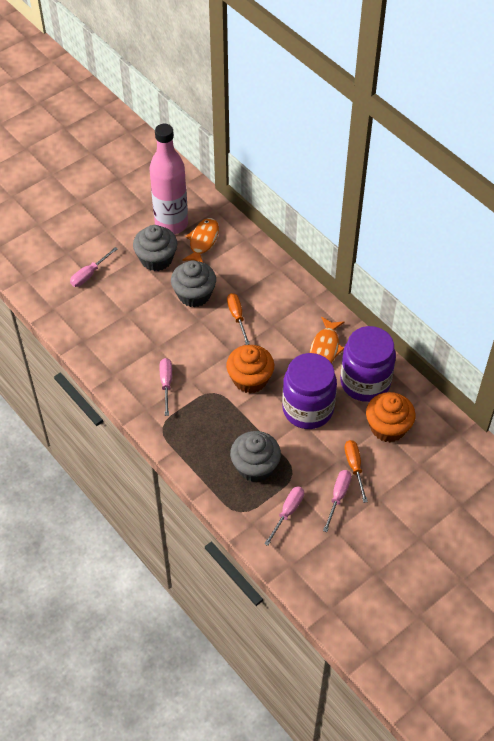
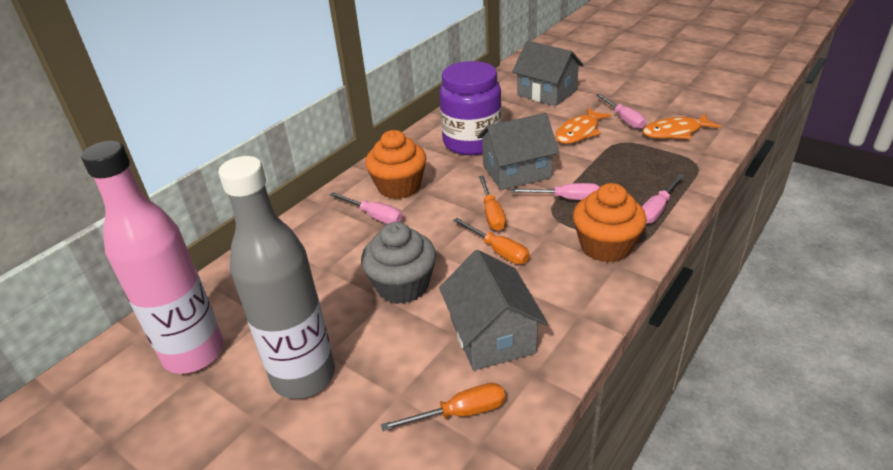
grey bottle: 0 -> 1
grey cupcake: 3 -> 1
grey house: 0 -> 3
orange screwdriver: 2 -> 3
purple jar: 2 -> 1

